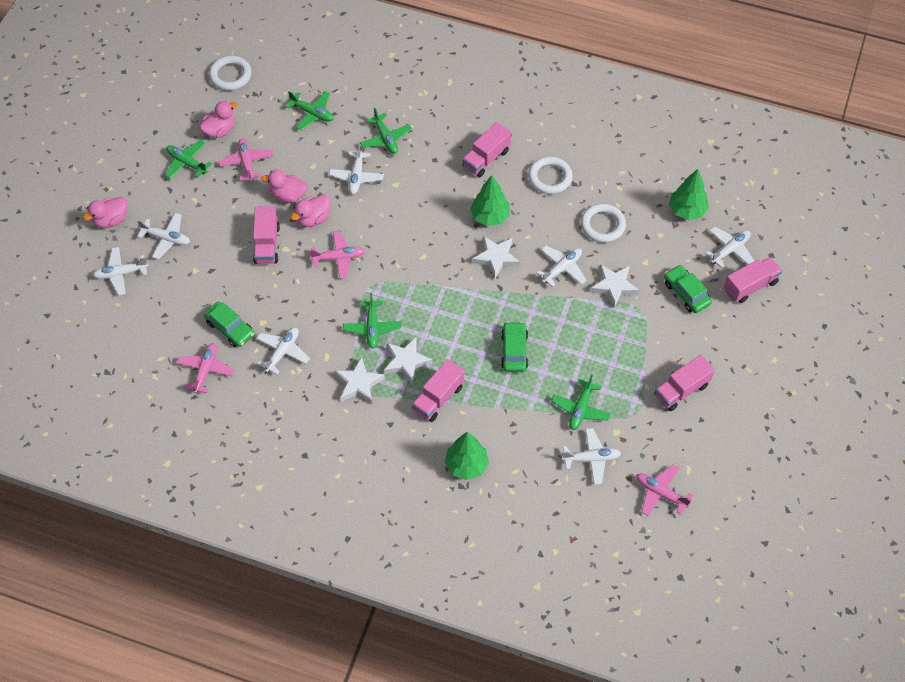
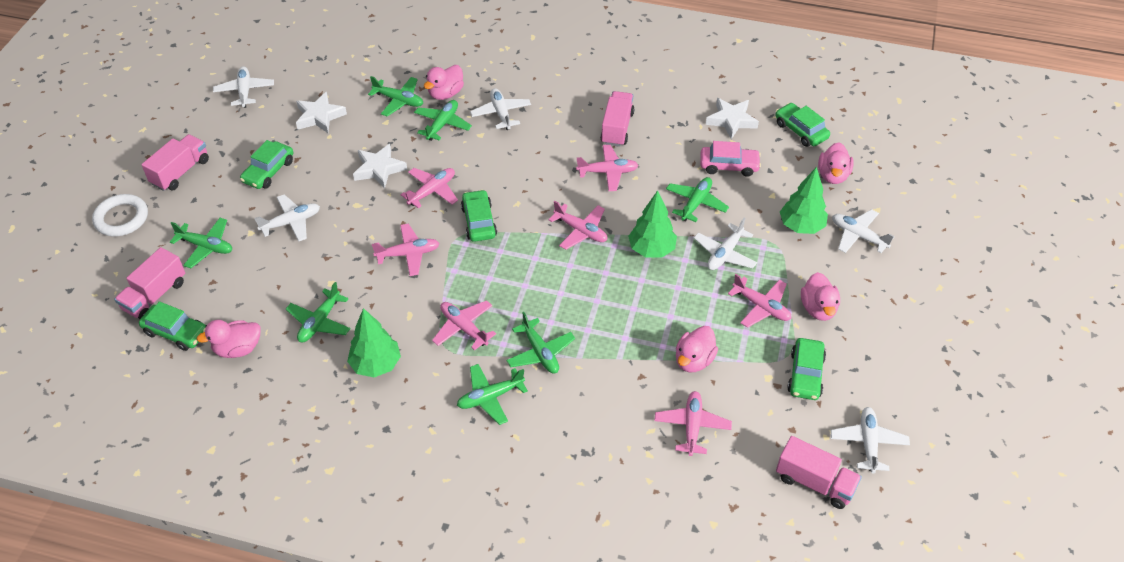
green car: 3 -> 5
green plane: 5 -> 7
pink car: 0 -> 1
pink duck: 4 -> 5
pink plane: 4 -> 7
pink truck: 5 -> 4
white plane: 7 -> 6
white ring: 3 -> 1
white star: 4 -> 3

